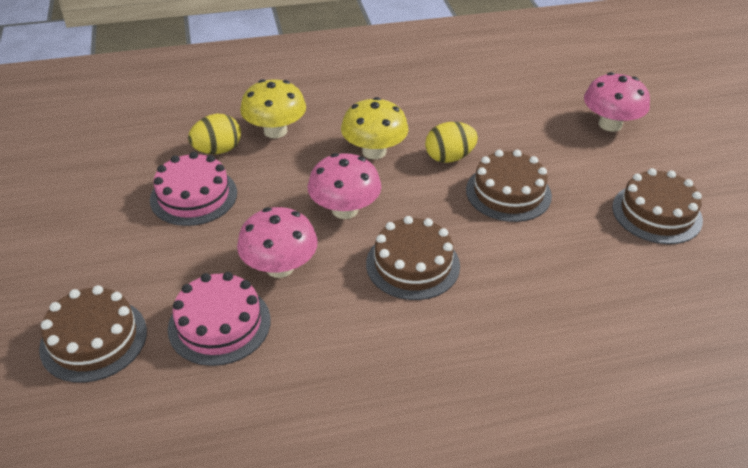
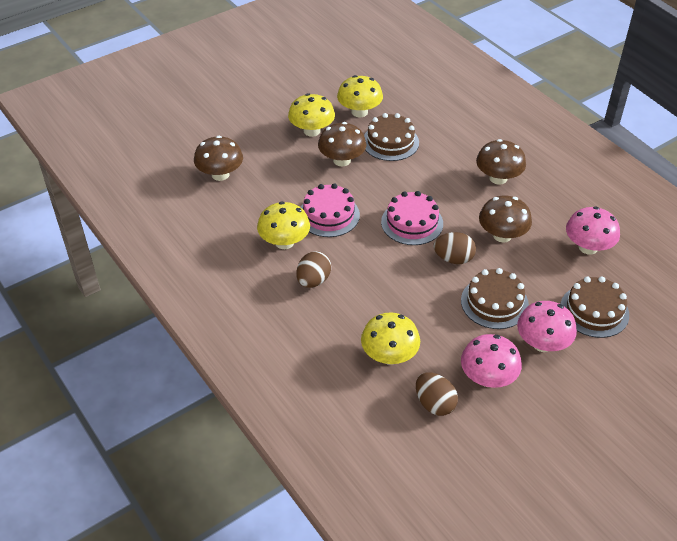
brown cake: 4 -> 3
brown egg: 0 -> 3
brown mushroom: 0 -> 4
yellow egg: 2 -> 0
yellow mushroom: 2 -> 4

